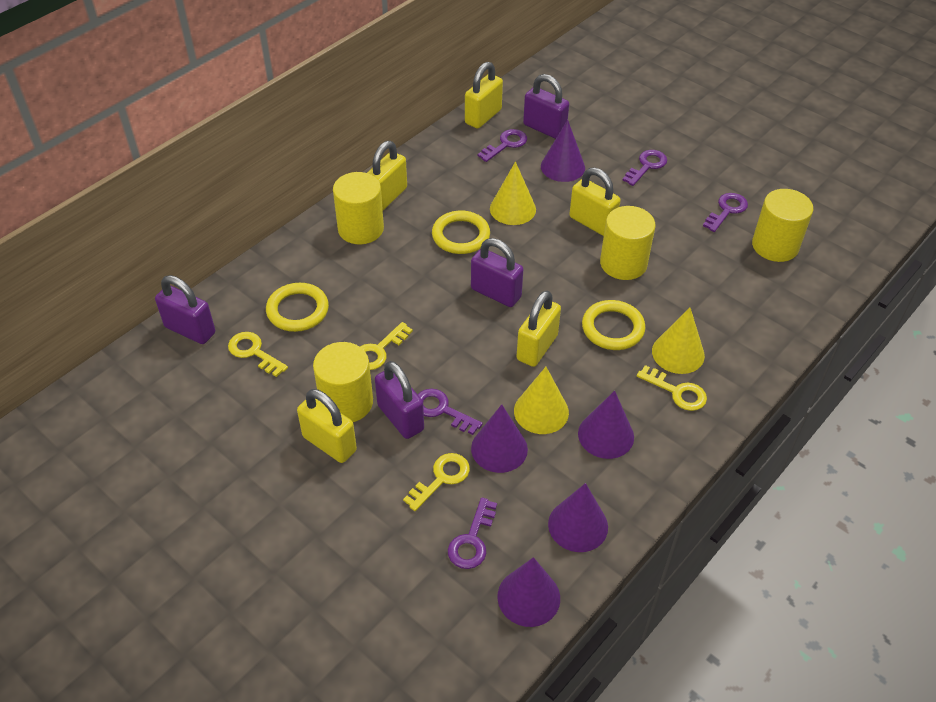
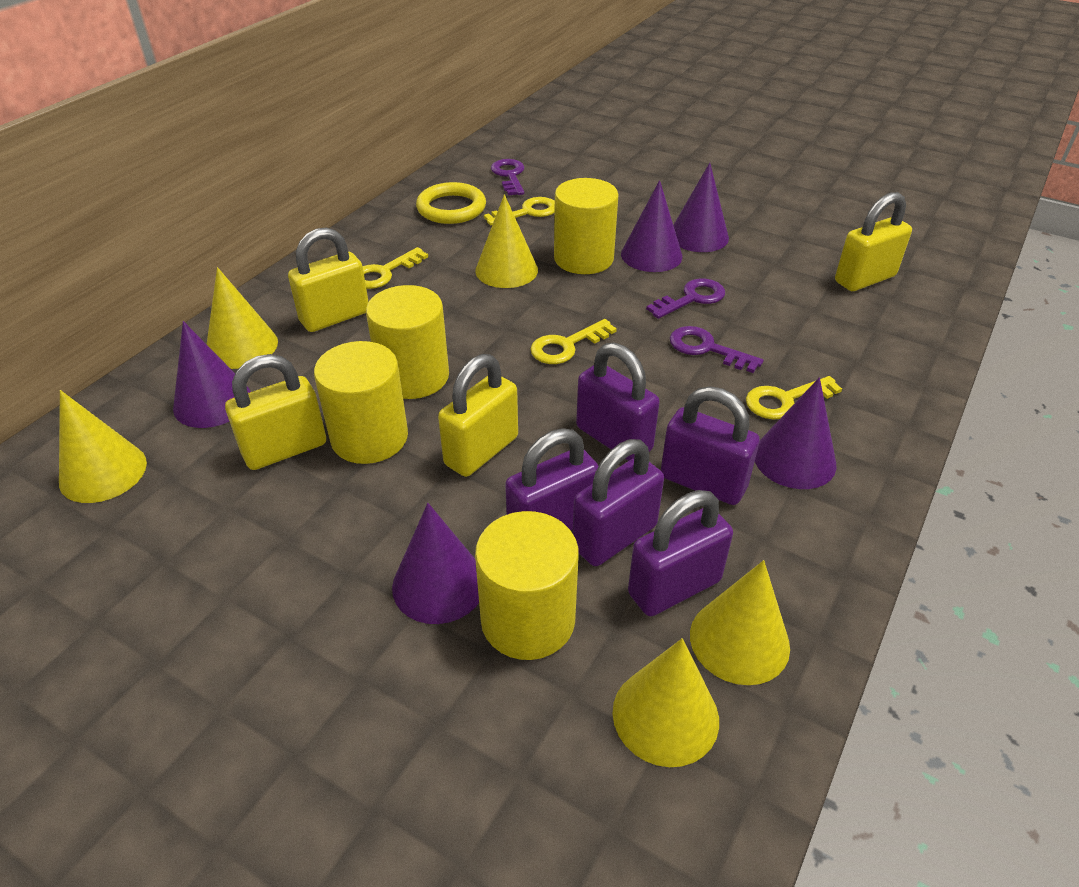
purple key: 5 -> 3
purple padlock: 4 -> 5
yellow cone: 3 -> 5
yellow padlock: 5 -> 4
yellow ring: 3 -> 1

